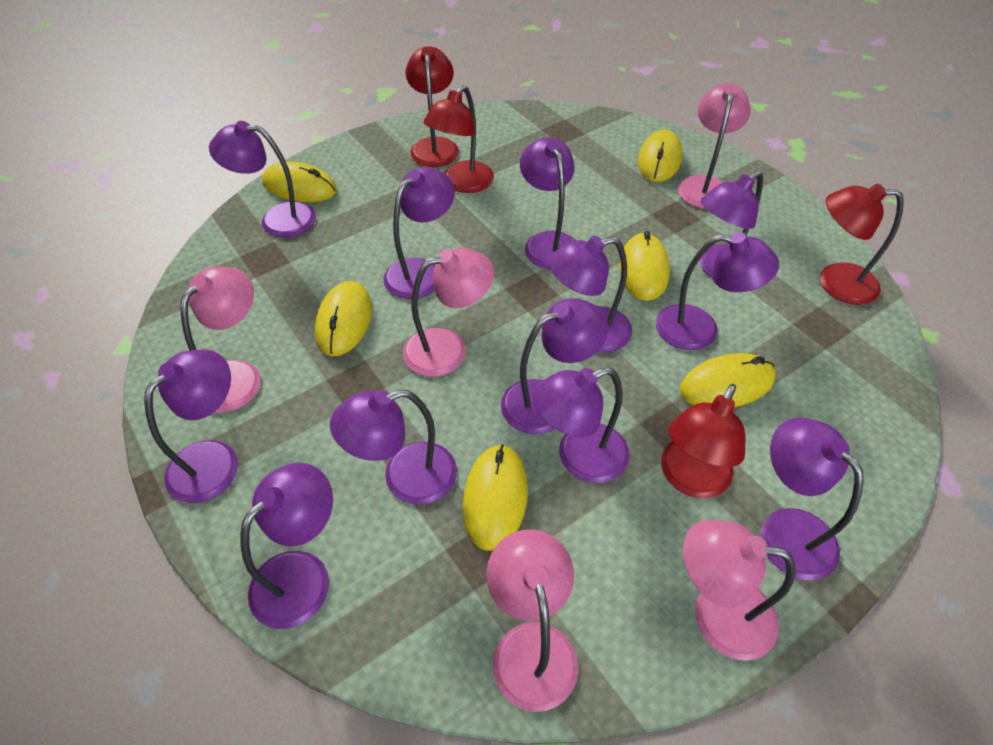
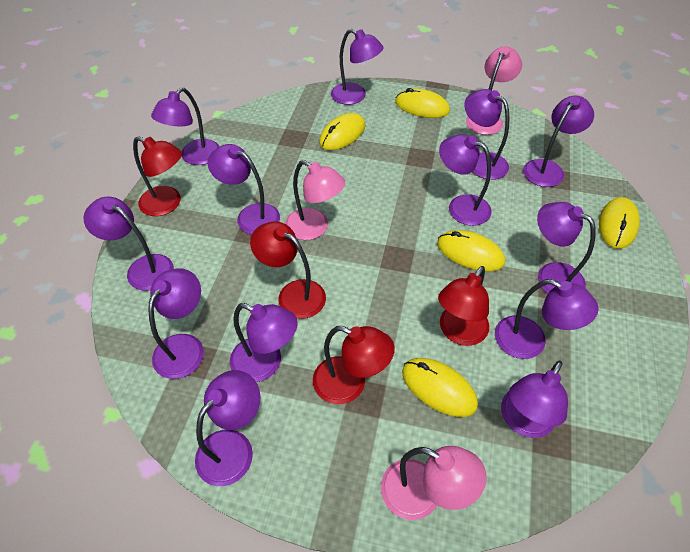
pink lamp: 5 -> 3
purple lamp: 12 -> 13
yellow mouse: 6 -> 5

